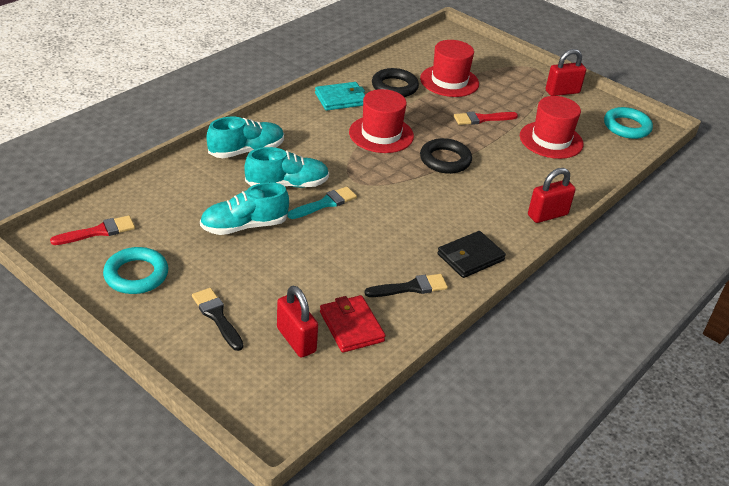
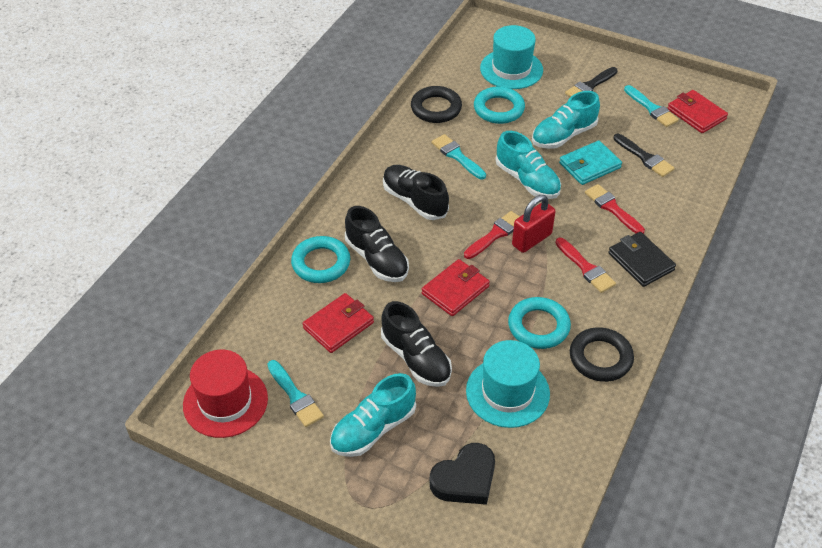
black heart: 0 -> 1
black shoe: 0 -> 3
red brush: 2 -> 3
red hat: 3 -> 1
red padlock: 3 -> 1
red wallet: 1 -> 3
turquoise brush: 1 -> 3
turquoise hat: 0 -> 2
turquoise ring: 2 -> 3

